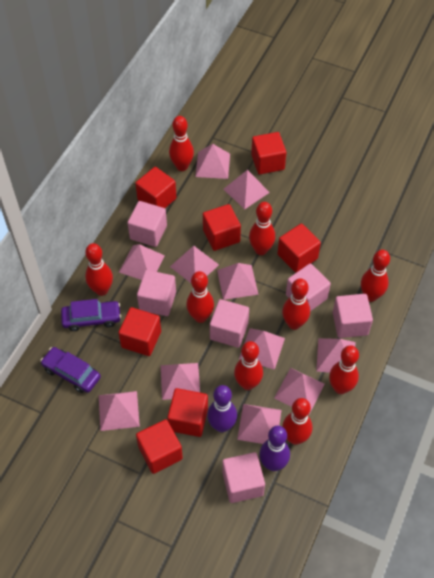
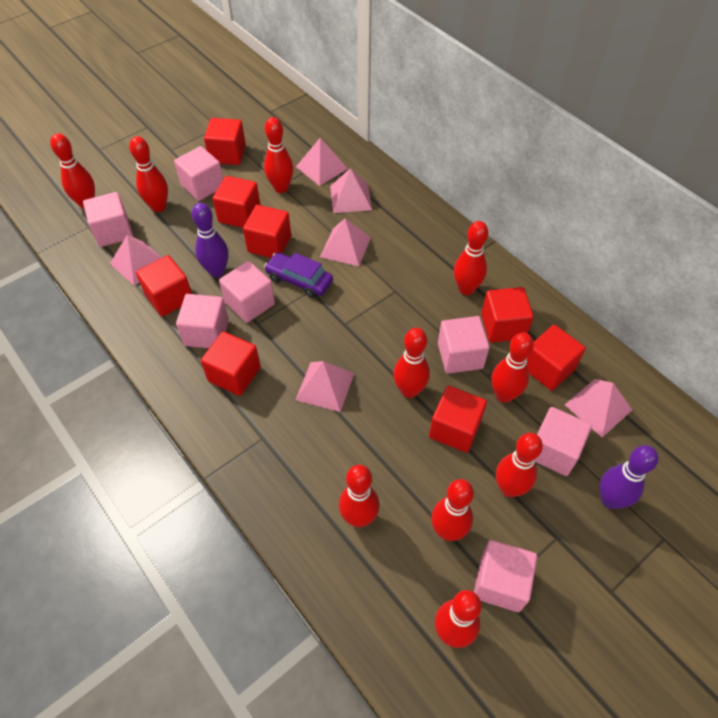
pink cube: 6 -> 7
pink pyramid: 11 -> 6
purple car: 2 -> 1
red bowling pin: 9 -> 10
red cube: 7 -> 8

